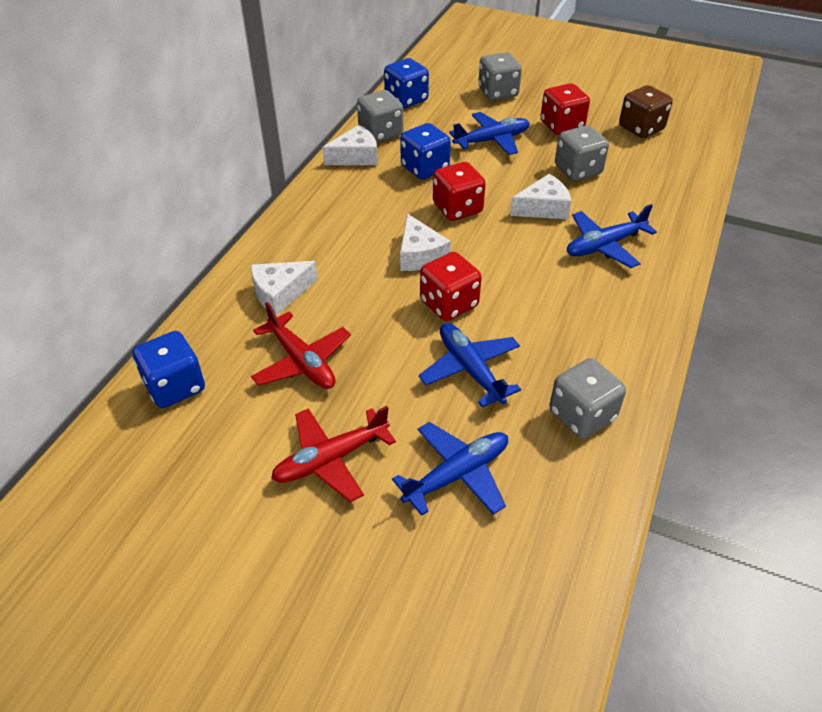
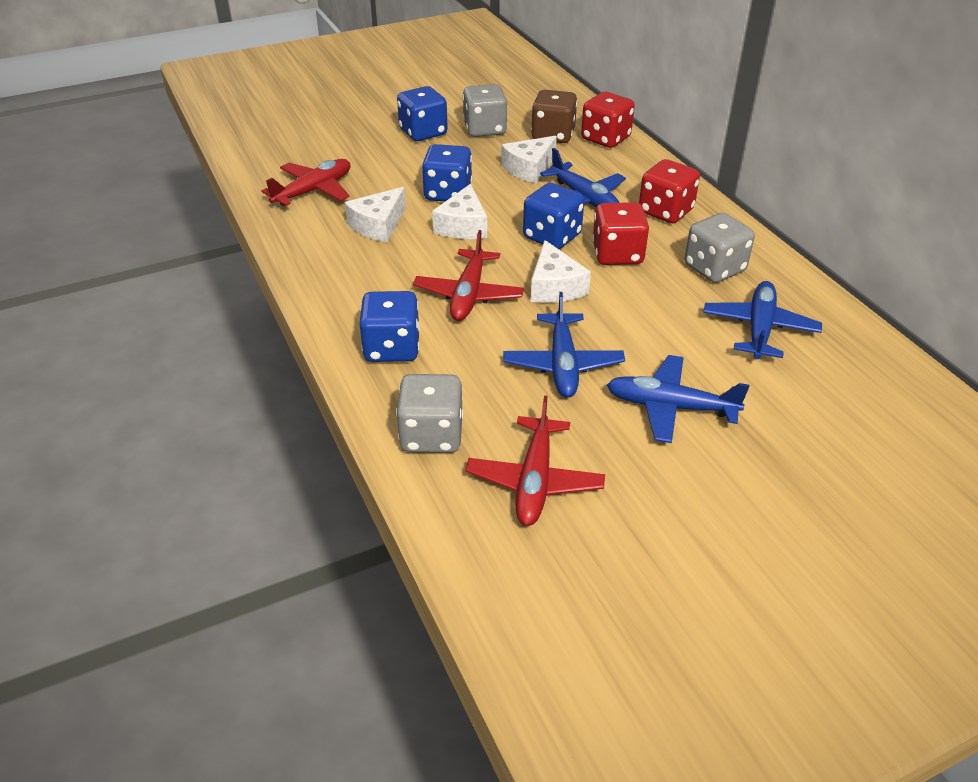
blue dice: 3 -> 4
grey dice: 4 -> 3
red plane: 2 -> 3

